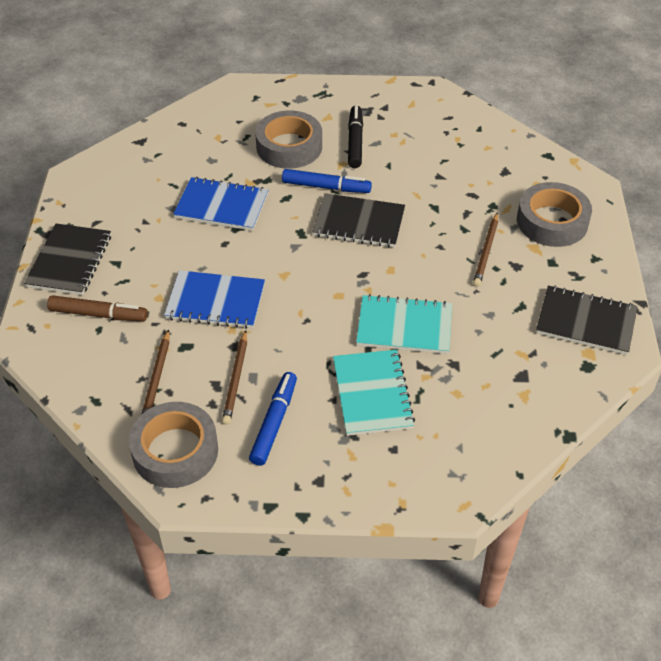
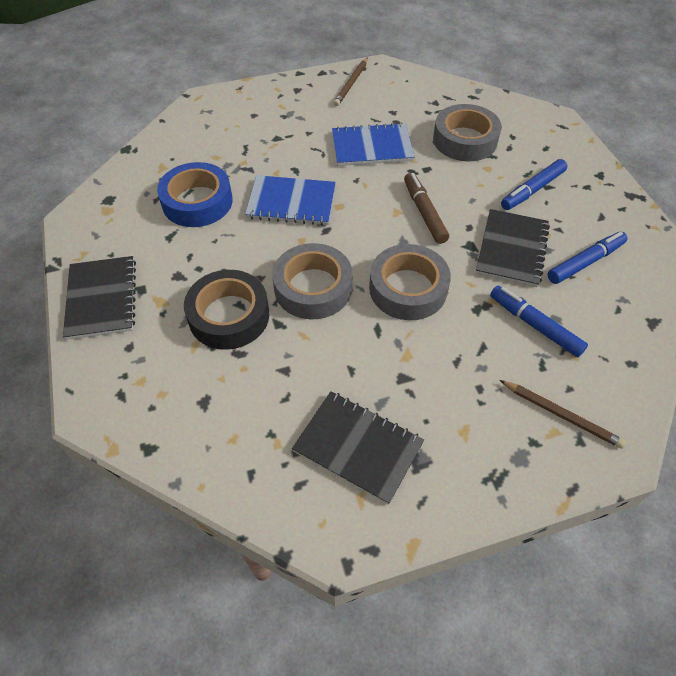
black marker: 1 -> 0
black tape: 0 -> 1
blue marker: 2 -> 3
blue tape: 0 -> 1
brown pencil: 3 -> 2
turquoise notebook: 2 -> 0

